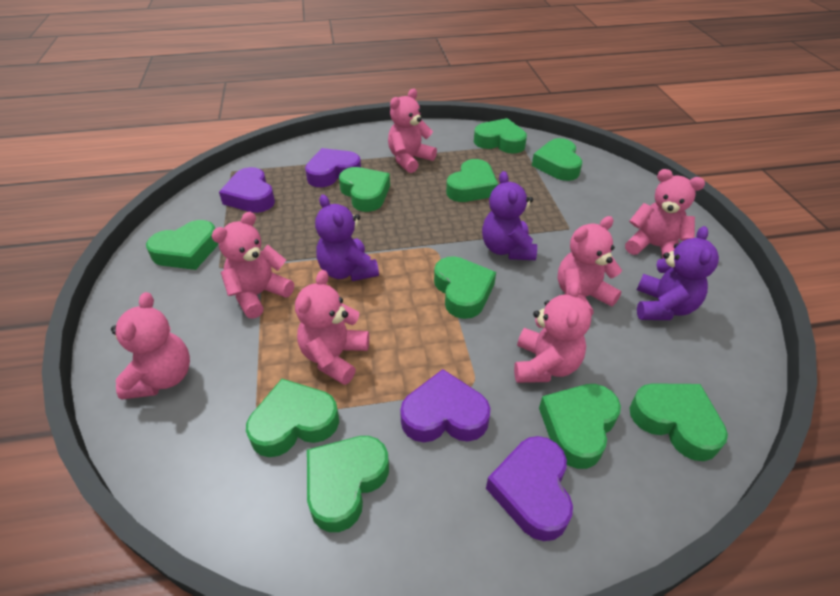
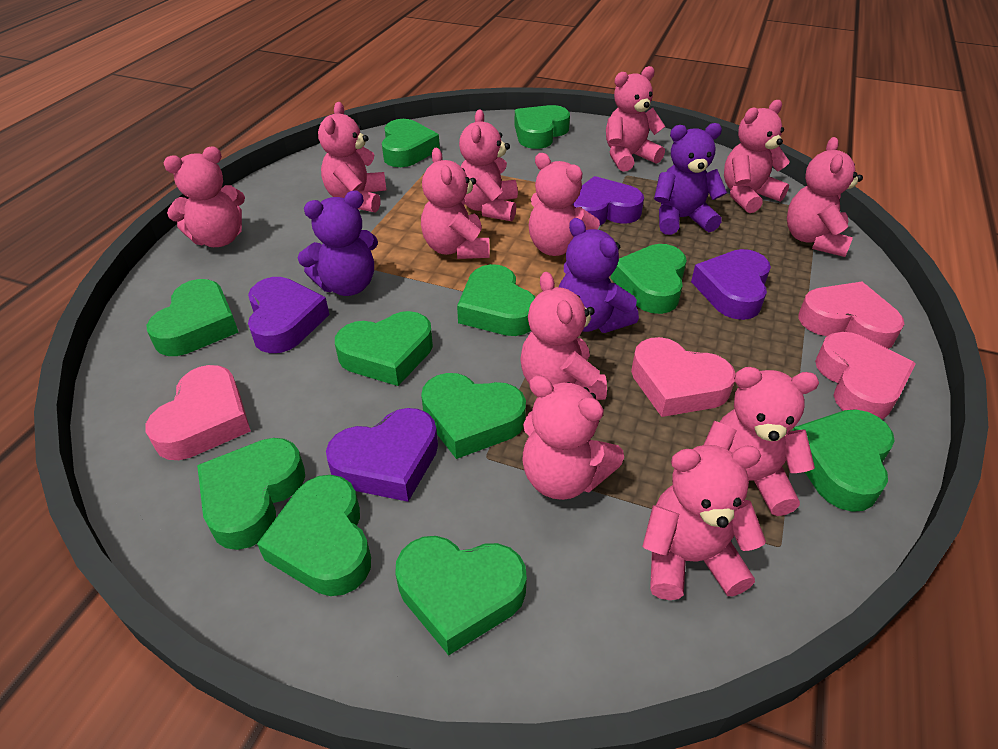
green heart: 10 -> 11
pink heart: 0 -> 4
pink teddy bear: 7 -> 12

